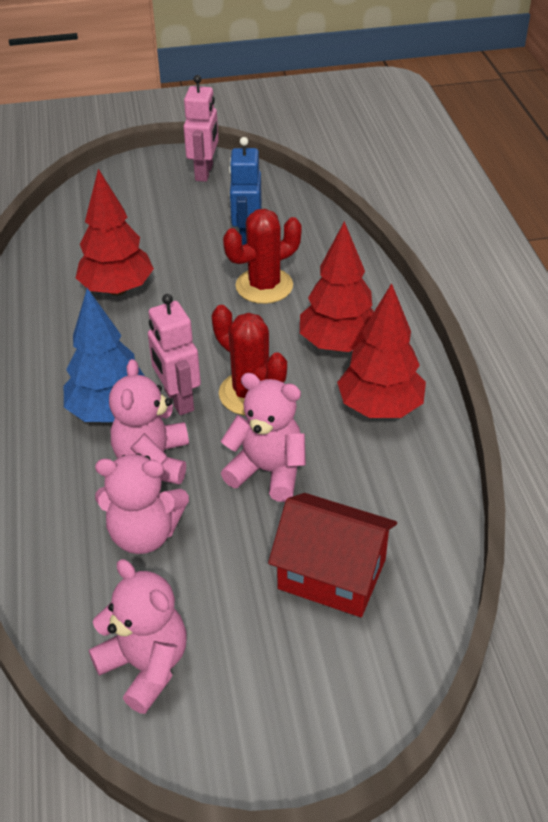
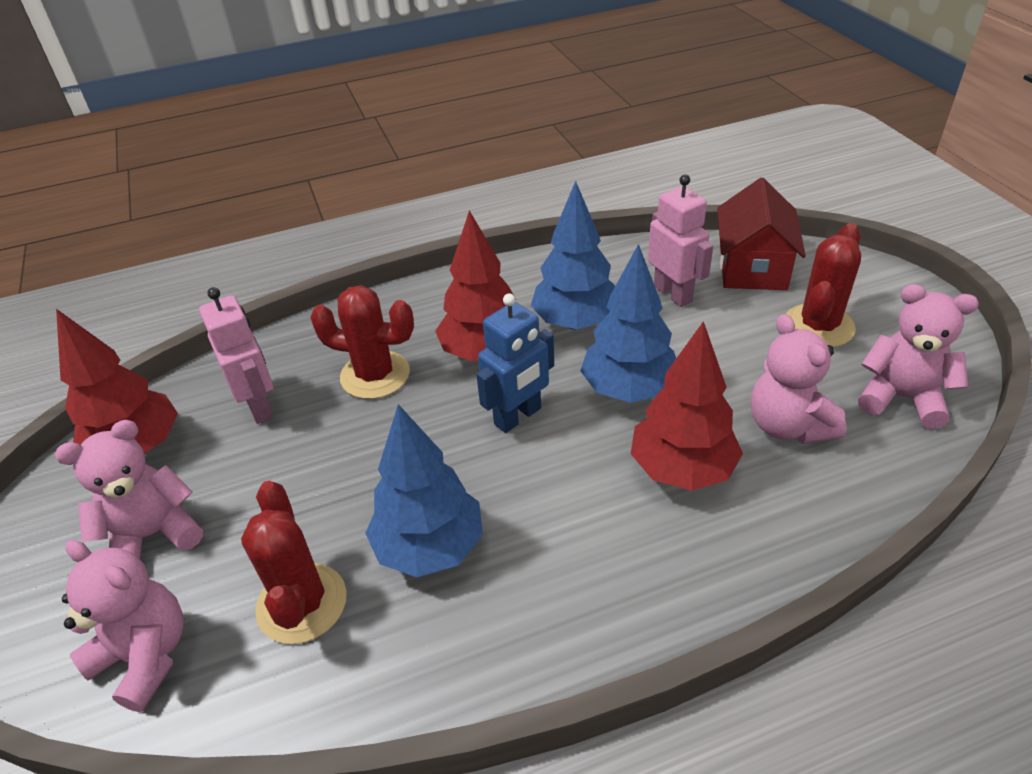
blue tree: 1 -> 3
red cactus: 2 -> 3

